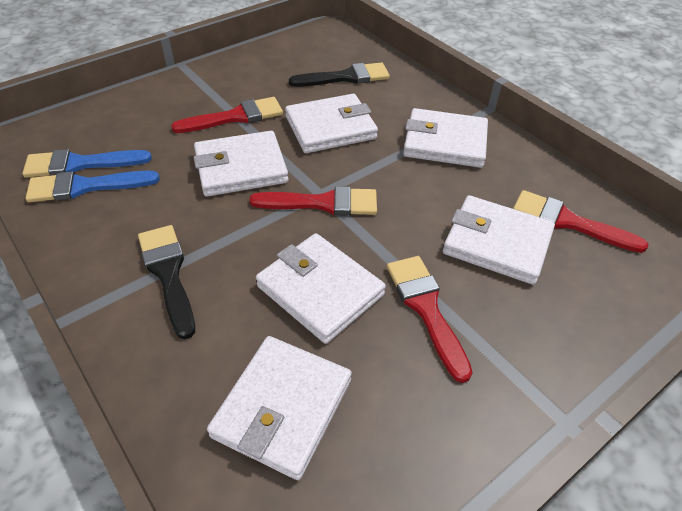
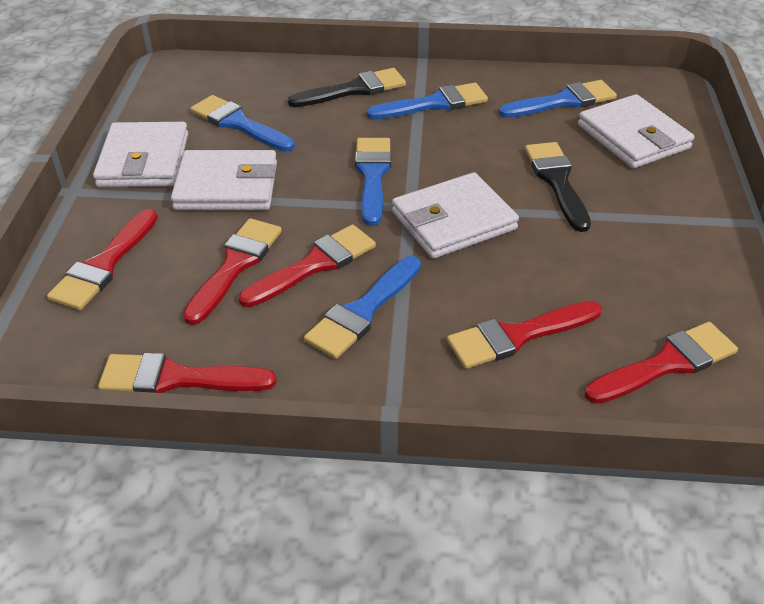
blue brush: 2 -> 5
red brush: 4 -> 6
white wallet: 6 -> 4

